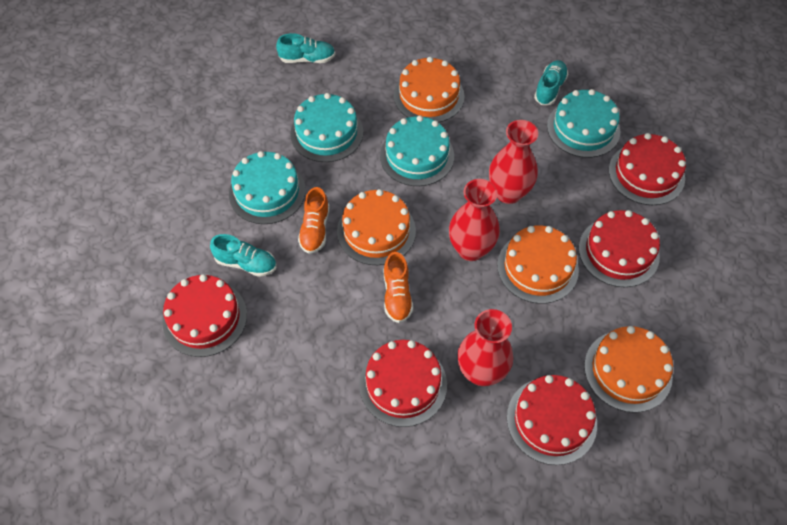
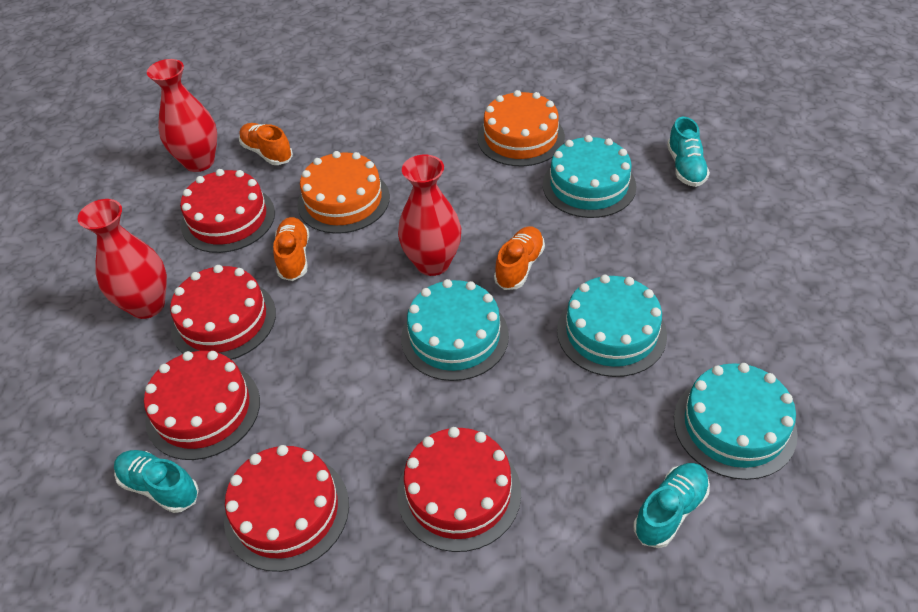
orange cake: 4 -> 2
orange shoe: 2 -> 3

